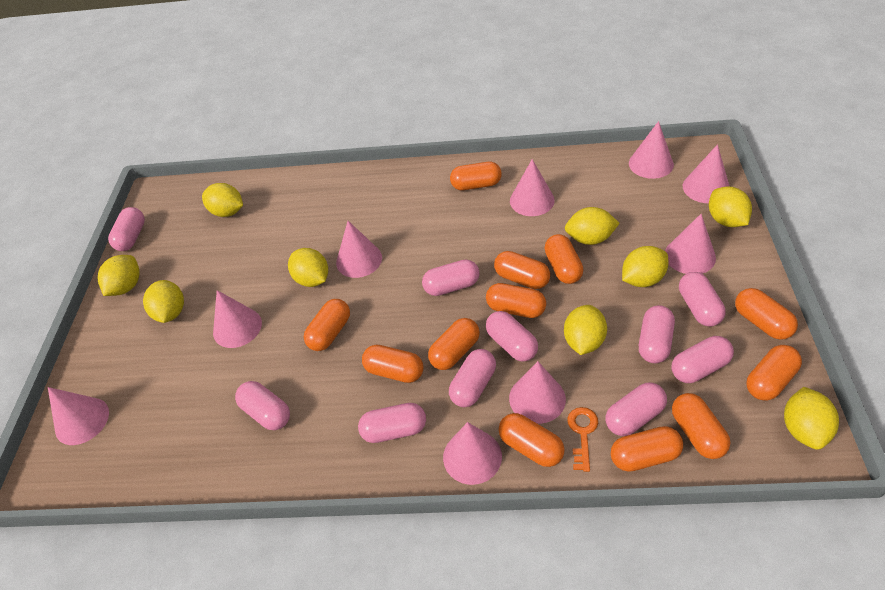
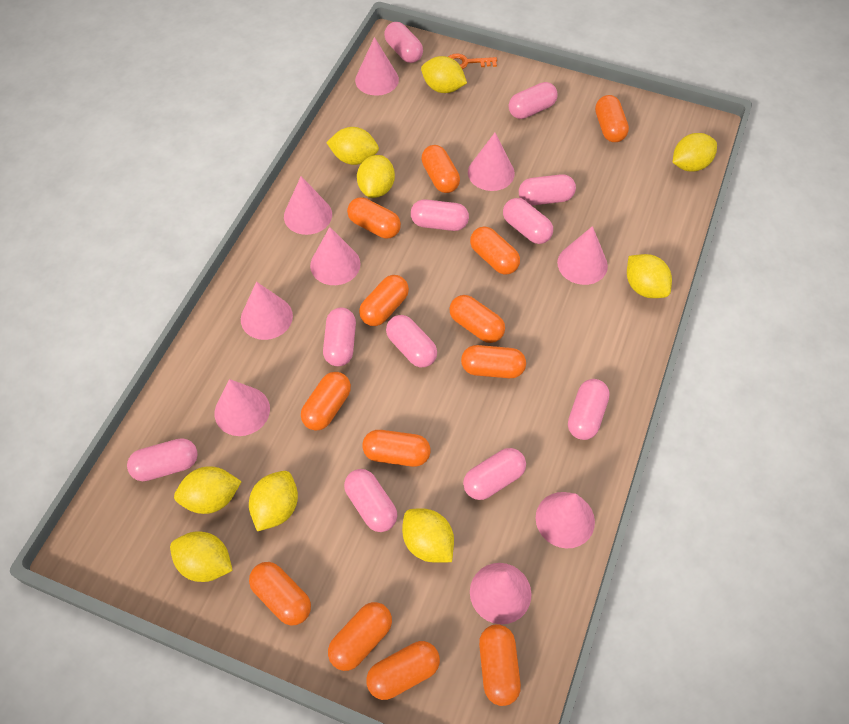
orange capsule: 12 -> 13
pink capsule: 10 -> 11

